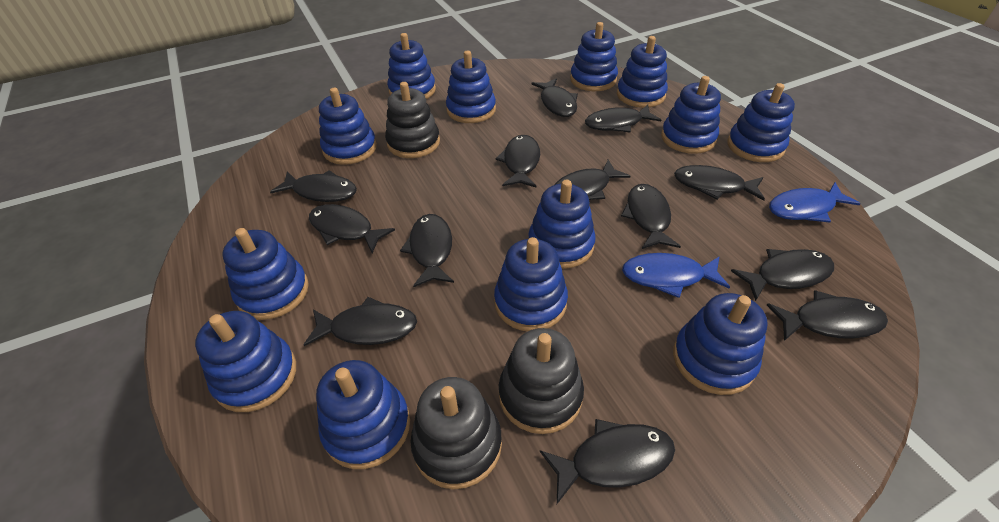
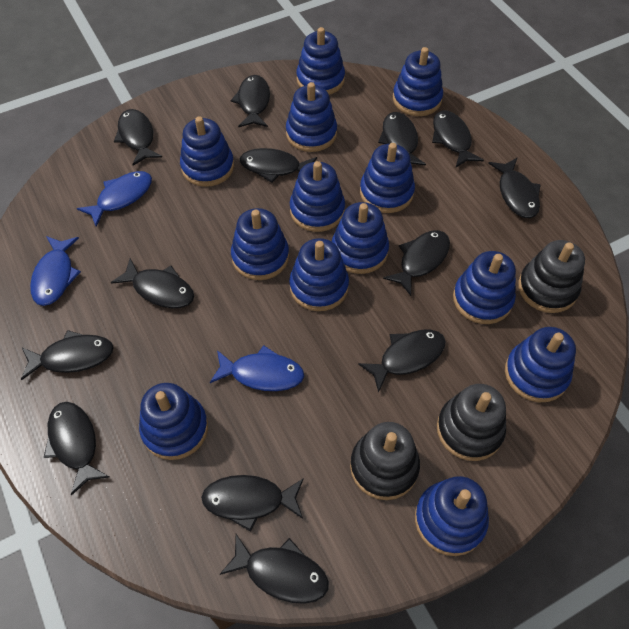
blue fish: 2 -> 3

